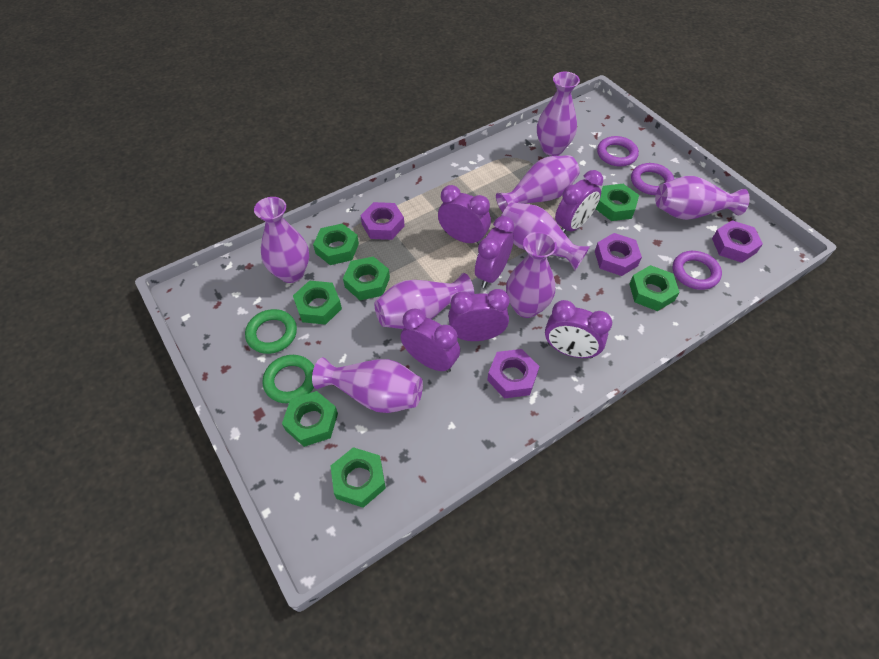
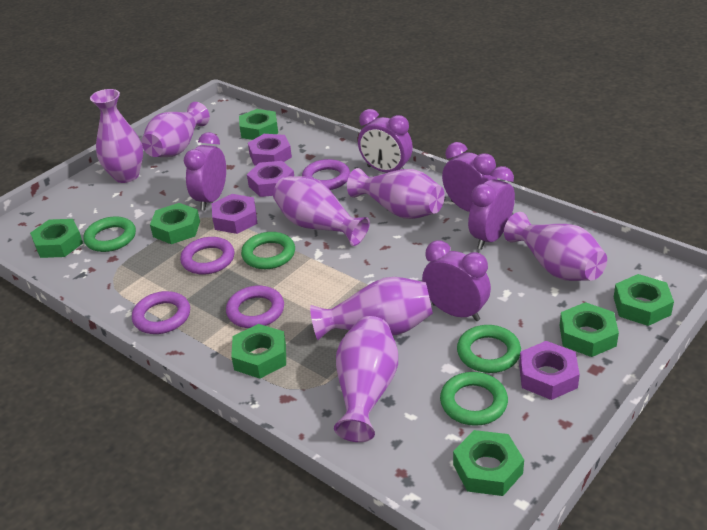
green ring: 2 -> 4
purple clock: 6 -> 5
purple ring: 3 -> 4
purple vase: 8 -> 7

